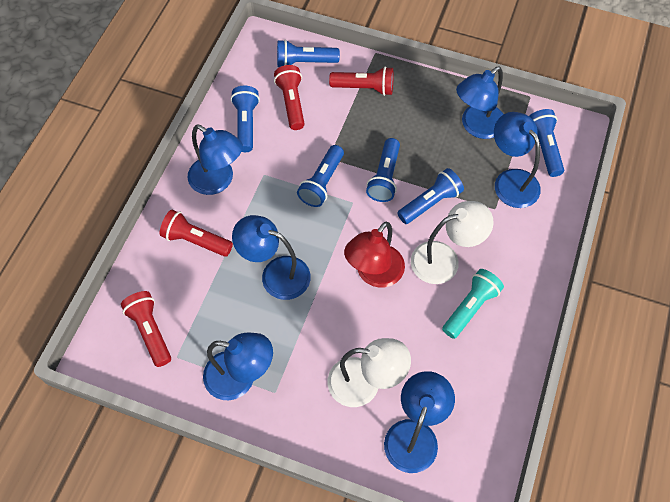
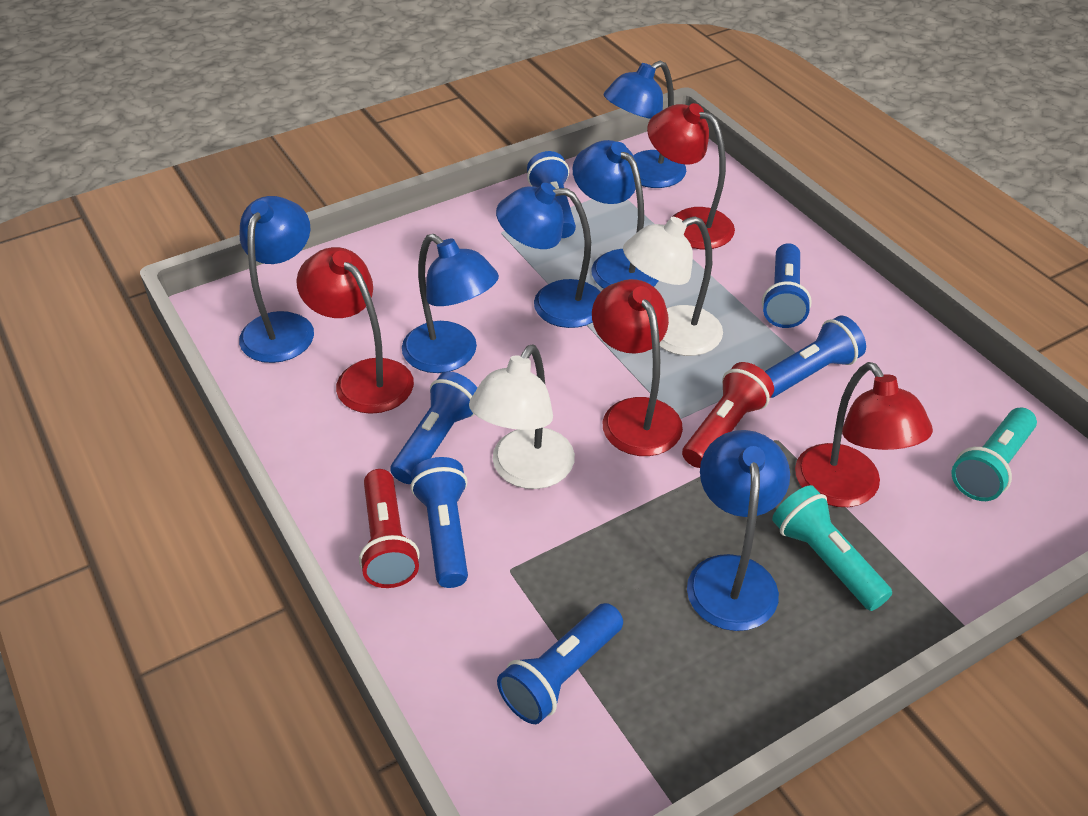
red flashlight: 4 -> 2
red lamp: 1 -> 4
turquoise flashlight: 1 -> 2

